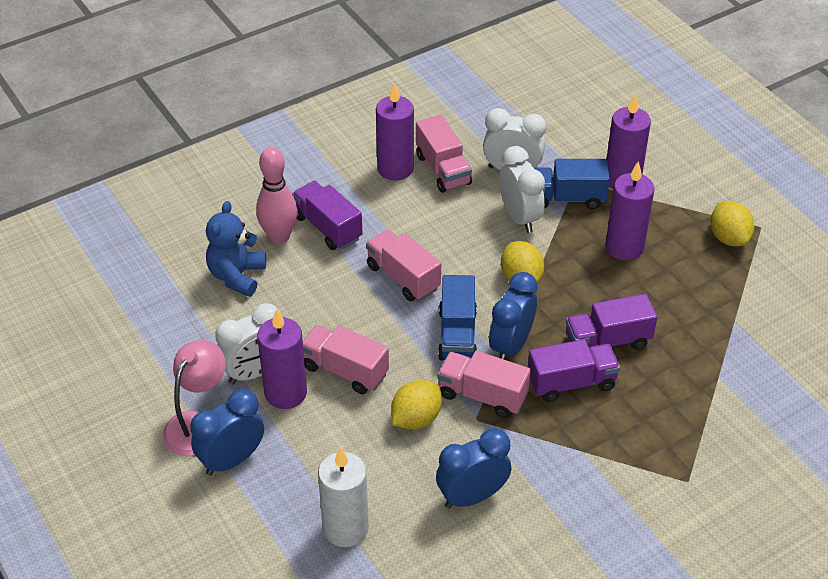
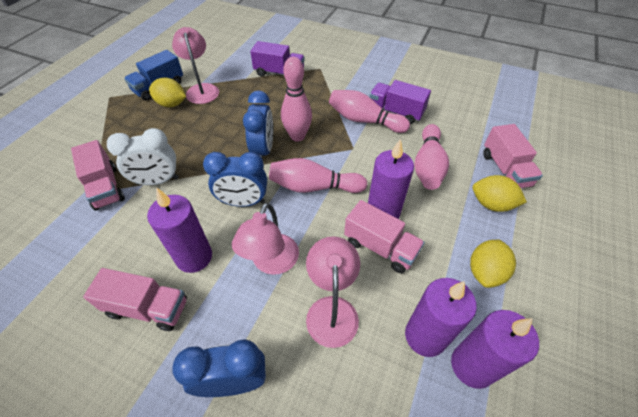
blue teddy bear: 1 -> 0
blue truck: 2 -> 1
pink bowling pin: 1 -> 4
pink lamp: 1 -> 3
purple truck: 3 -> 2
white candle: 1 -> 0
white clock: 3 -> 1

